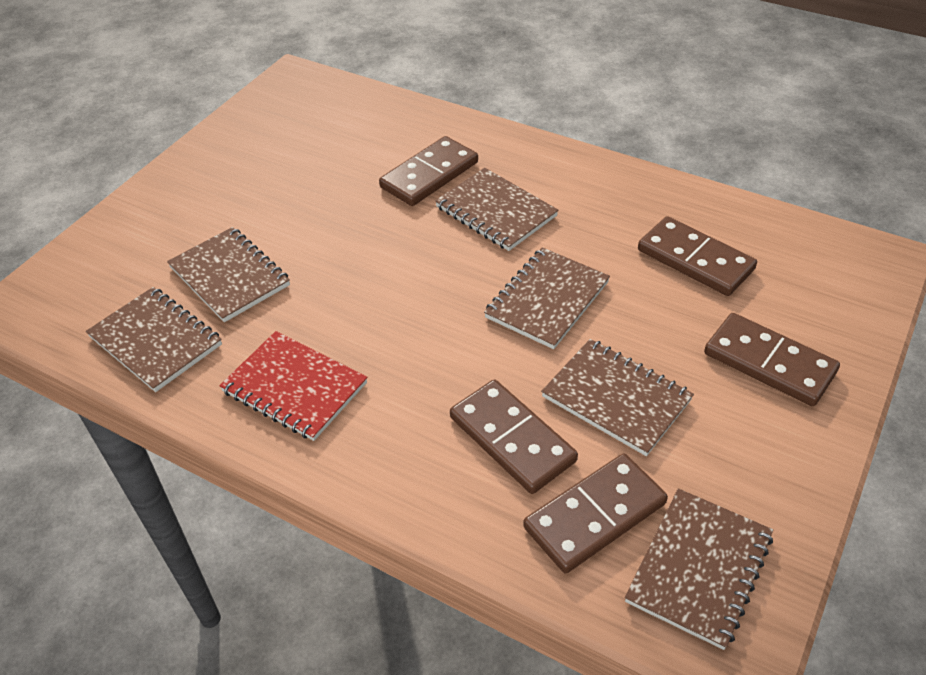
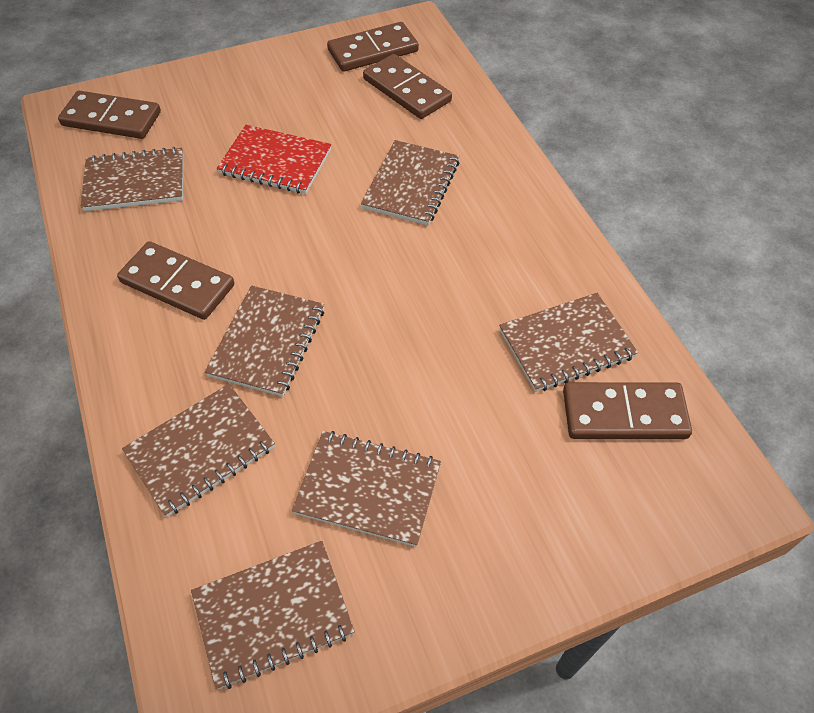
brown notebook: 6 -> 7

